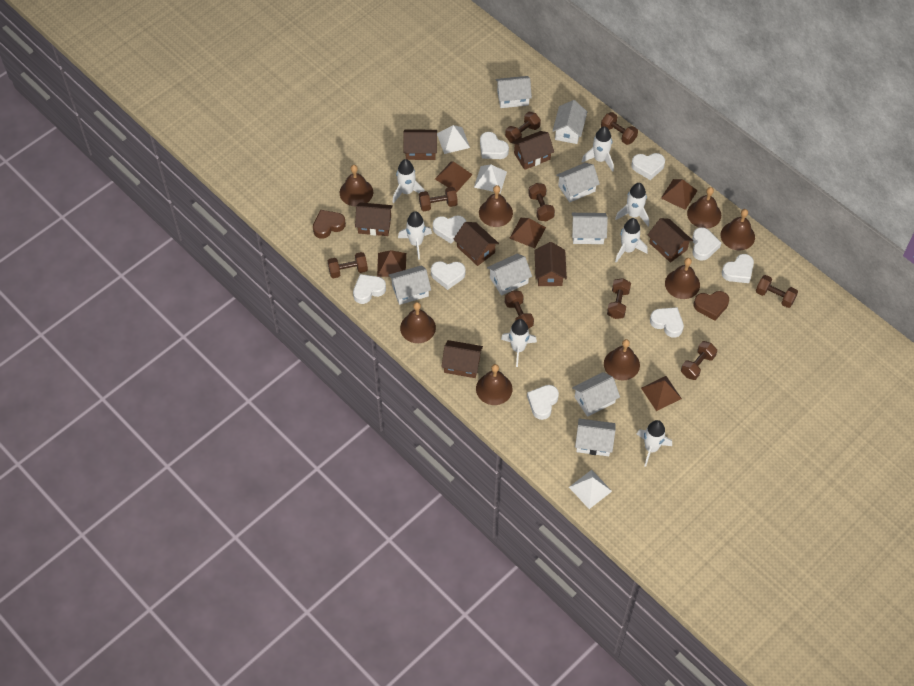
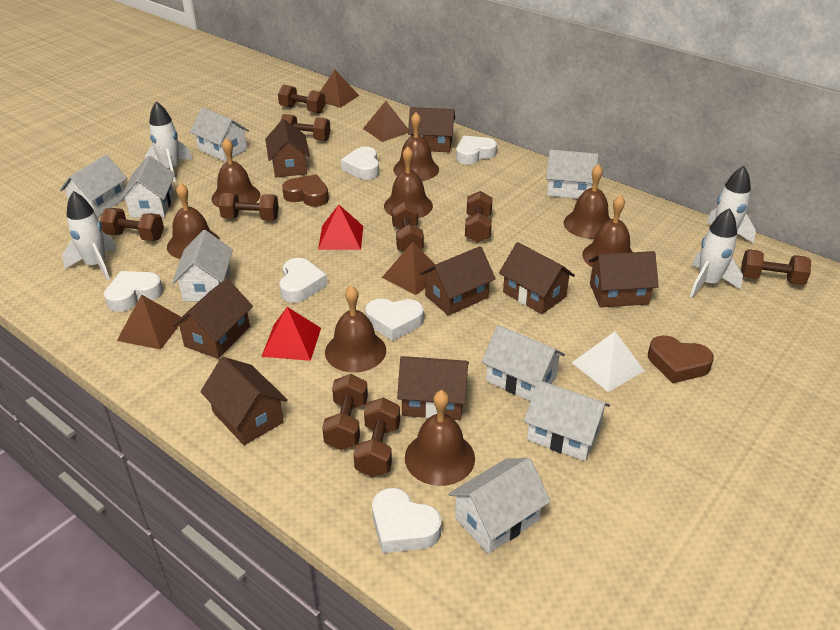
brown house: 7 -> 8
brown pyramid: 5 -> 4
red pyramid: 0 -> 2
white heart: 9 -> 6
white pyramid: 3 -> 1
white rocket: 7 -> 4

